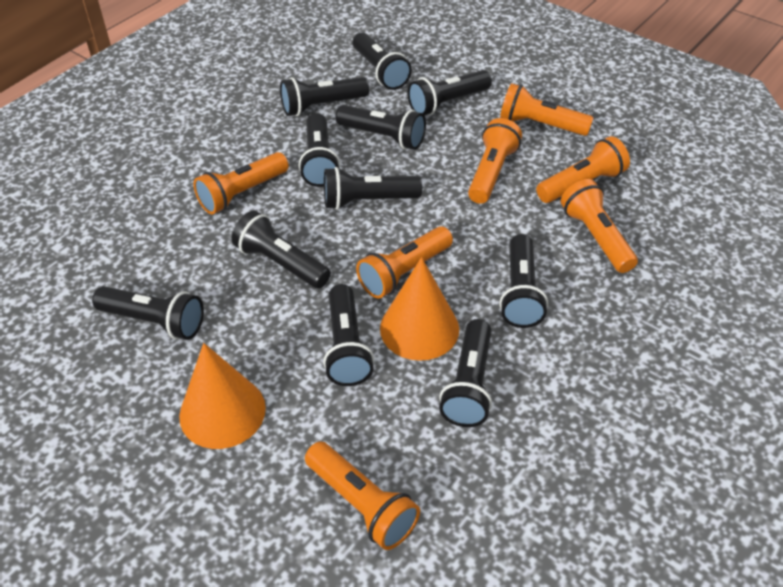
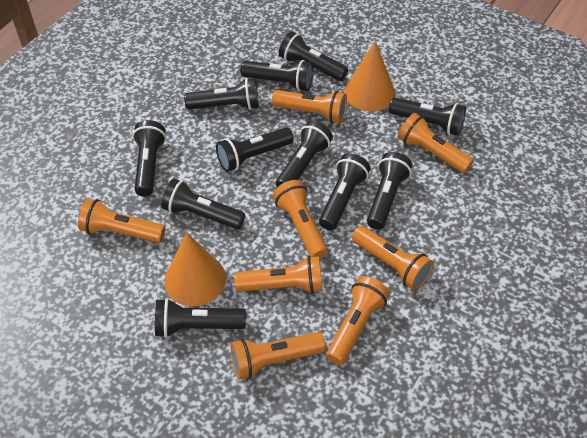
orange flashlight: 7 -> 8

